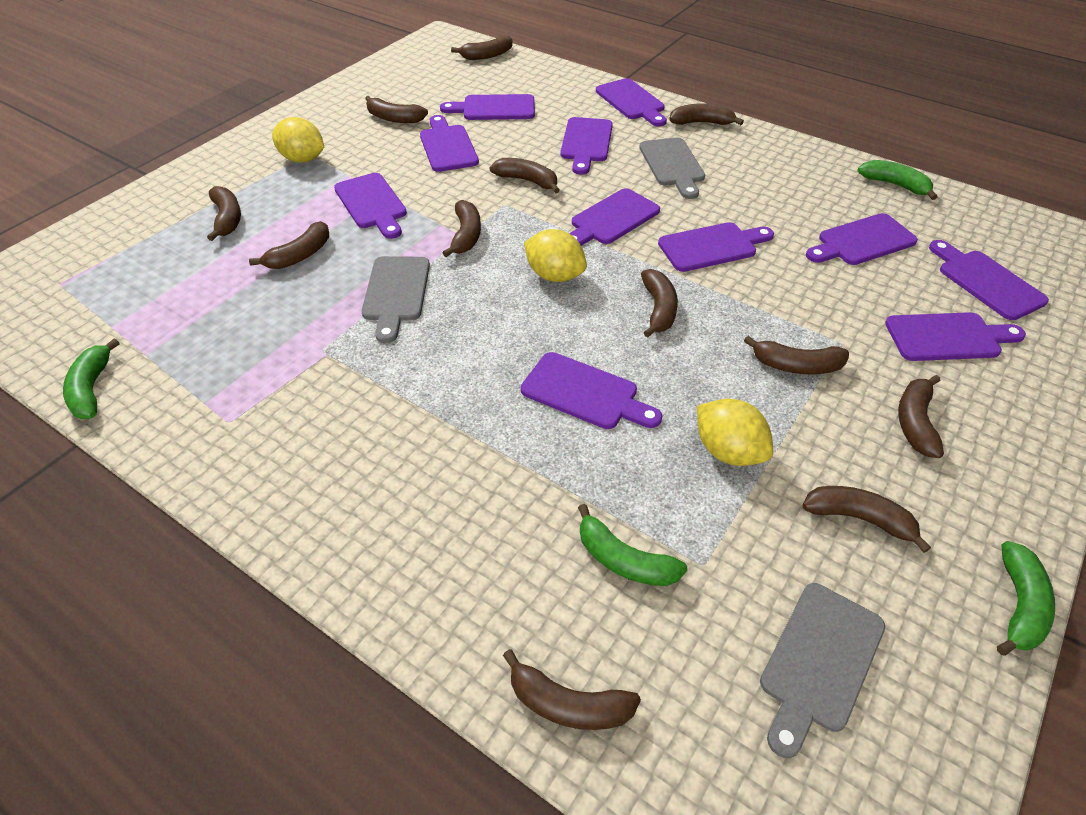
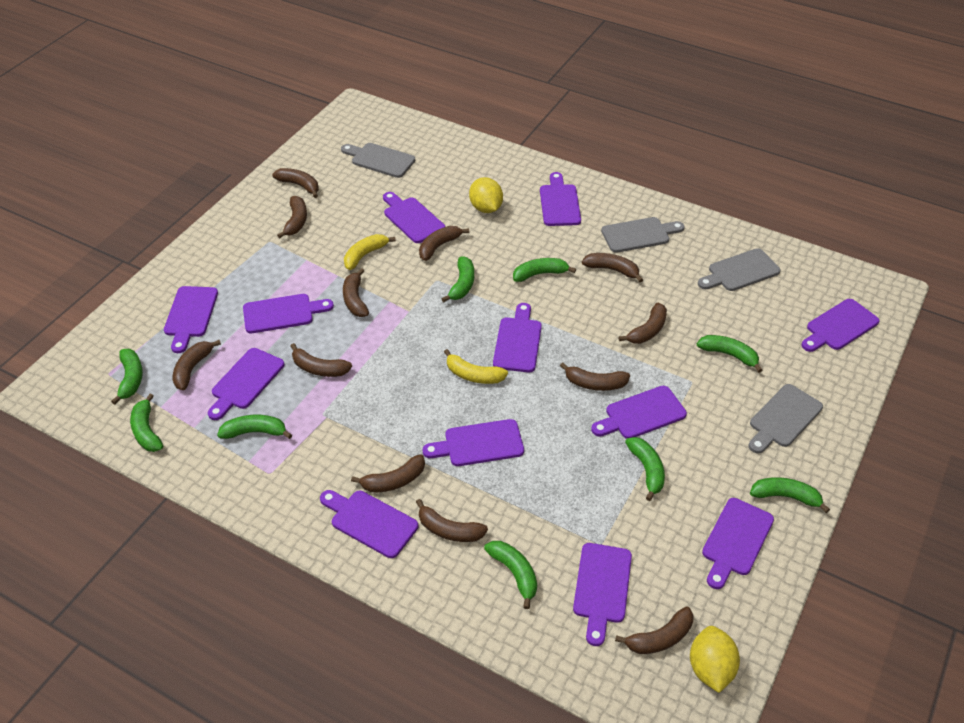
green banana: 4 -> 9
grey cutting board: 3 -> 4
purple cutting board: 11 -> 12
yellow banana: 0 -> 2
yellow lemon: 3 -> 2

